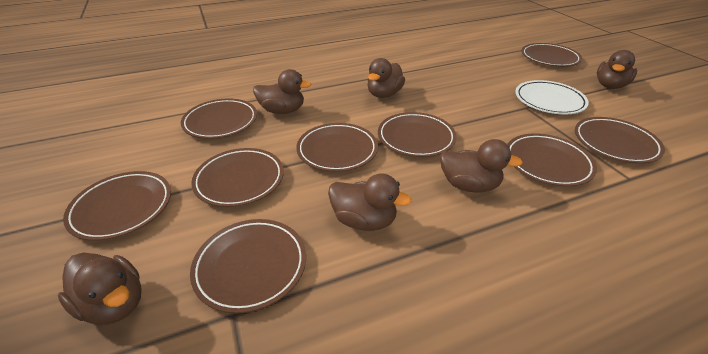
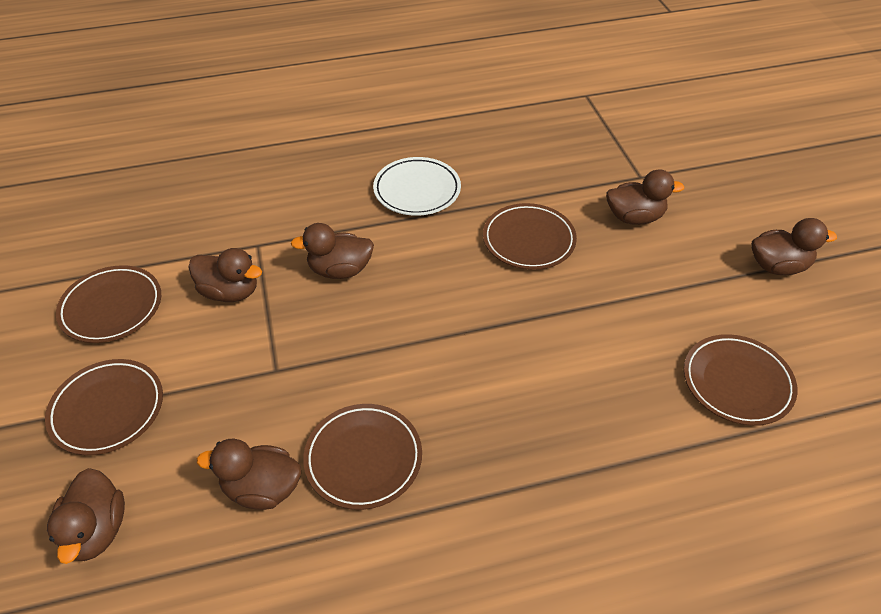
brown plate: 9 -> 5

